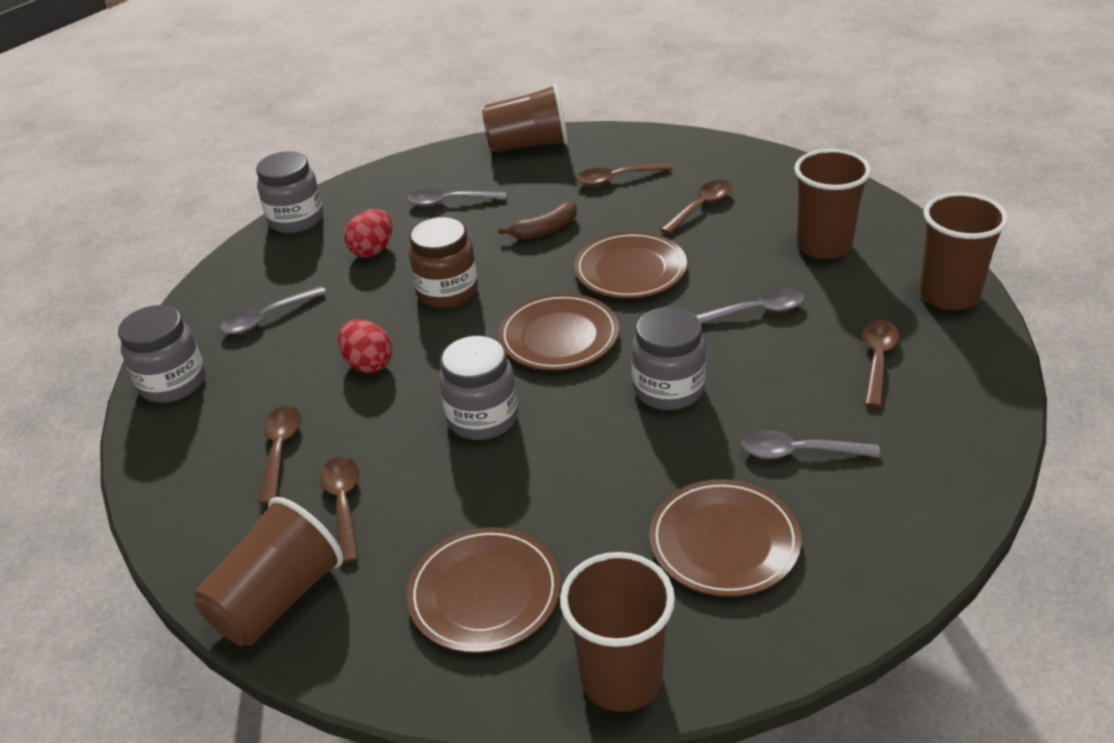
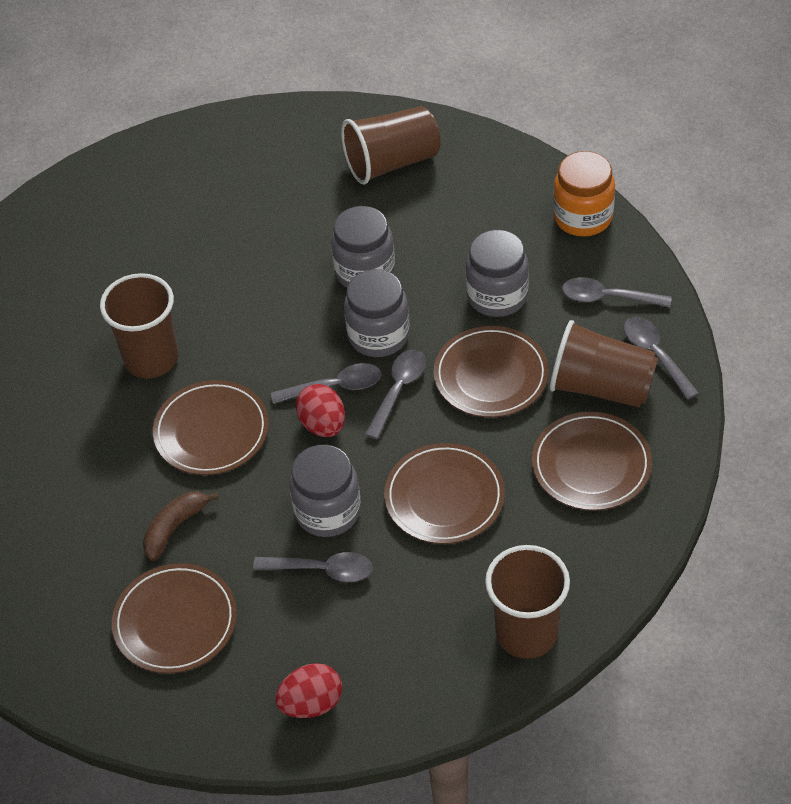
brown cup: 5 -> 4
brown jar: 1 -> 0
brown plate: 4 -> 5
brown spoon: 5 -> 0
grey spoon: 4 -> 5
orange jar: 0 -> 1

